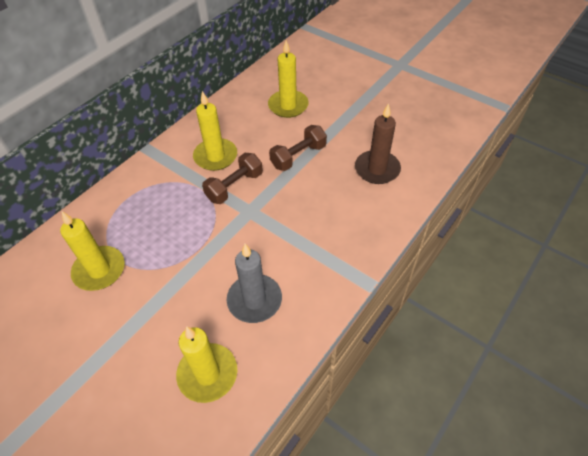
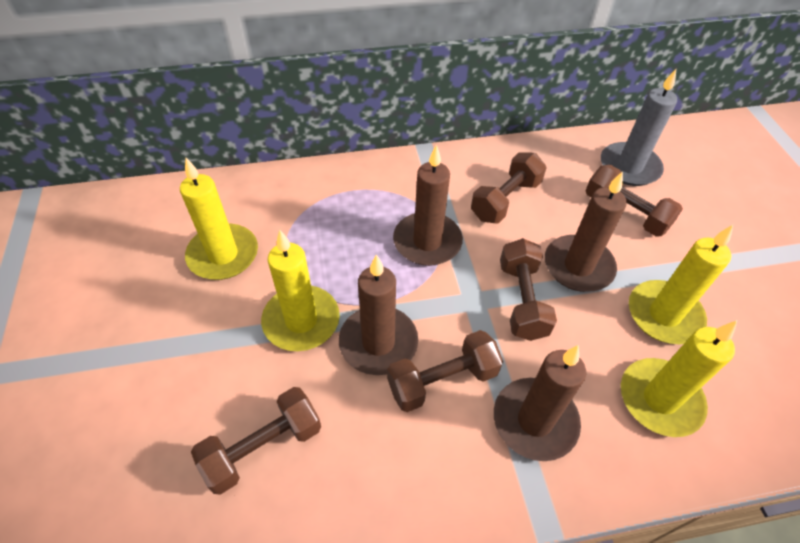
brown candle: 1 -> 4
brown dumbbell: 2 -> 5

